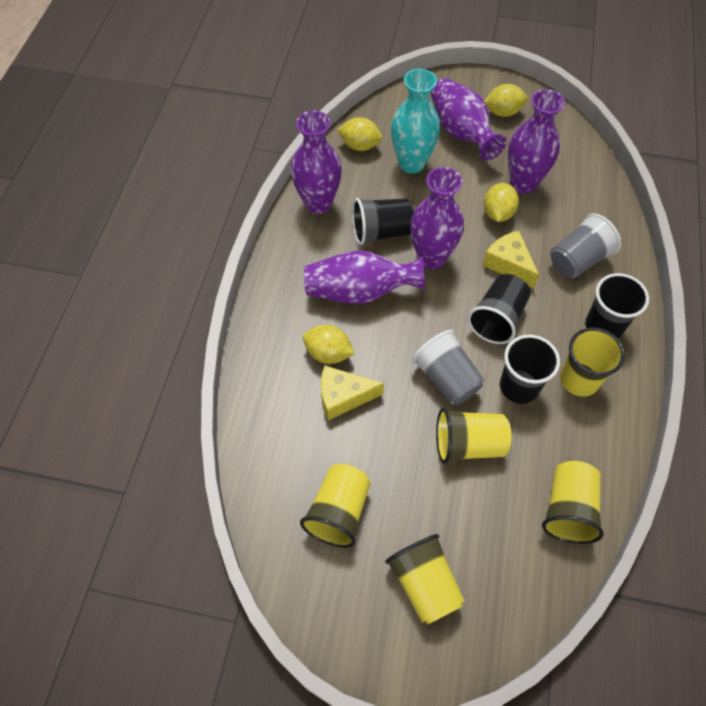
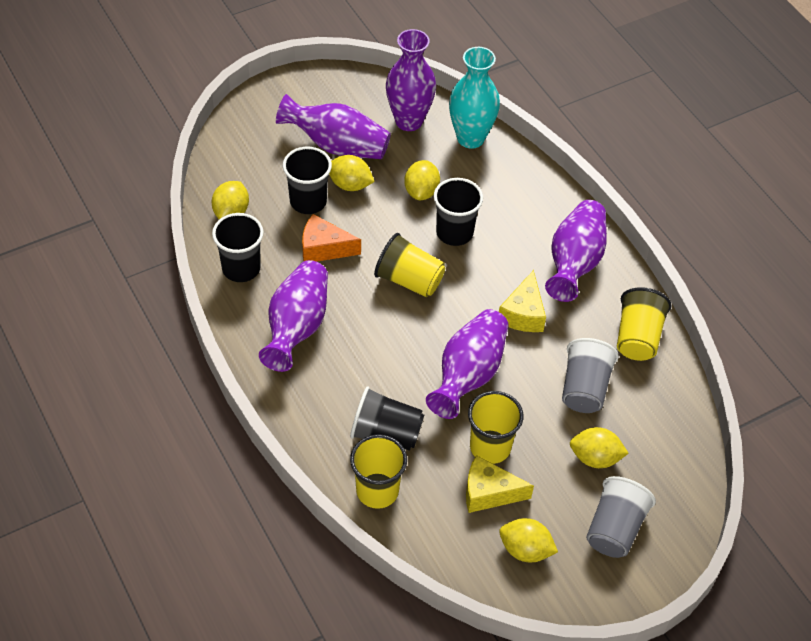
orange cheese: 0 -> 1
yellow cup: 5 -> 4
yellow lemon: 4 -> 5

